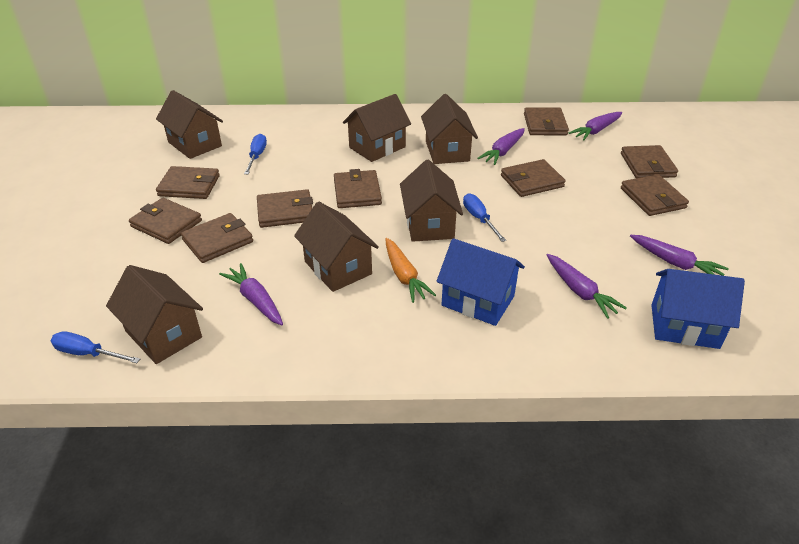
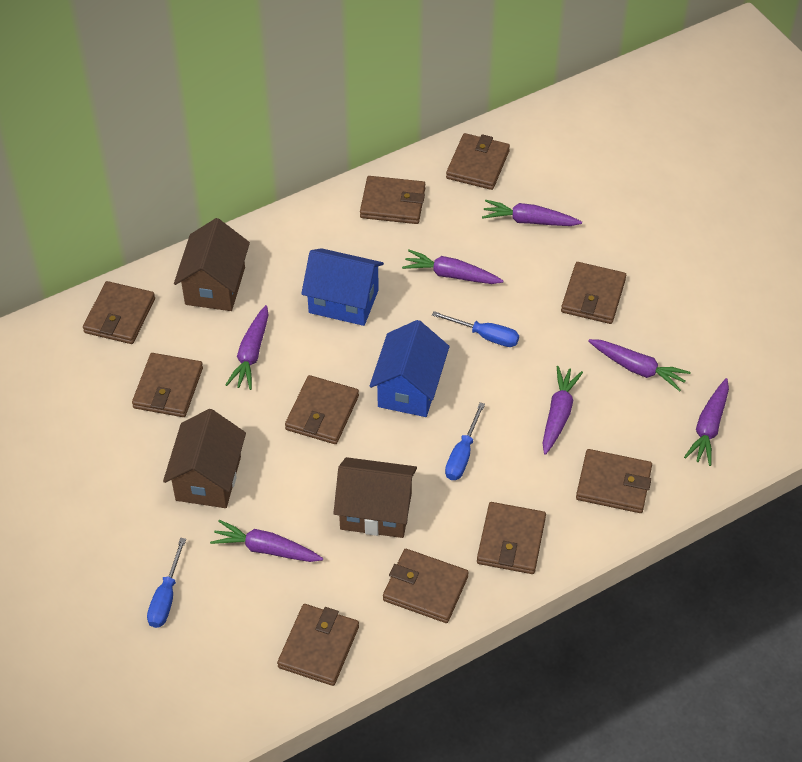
brown house: 6 -> 3
brown wallet: 9 -> 10
orange carrot: 1 -> 0
purple carrot: 5 -> 7

